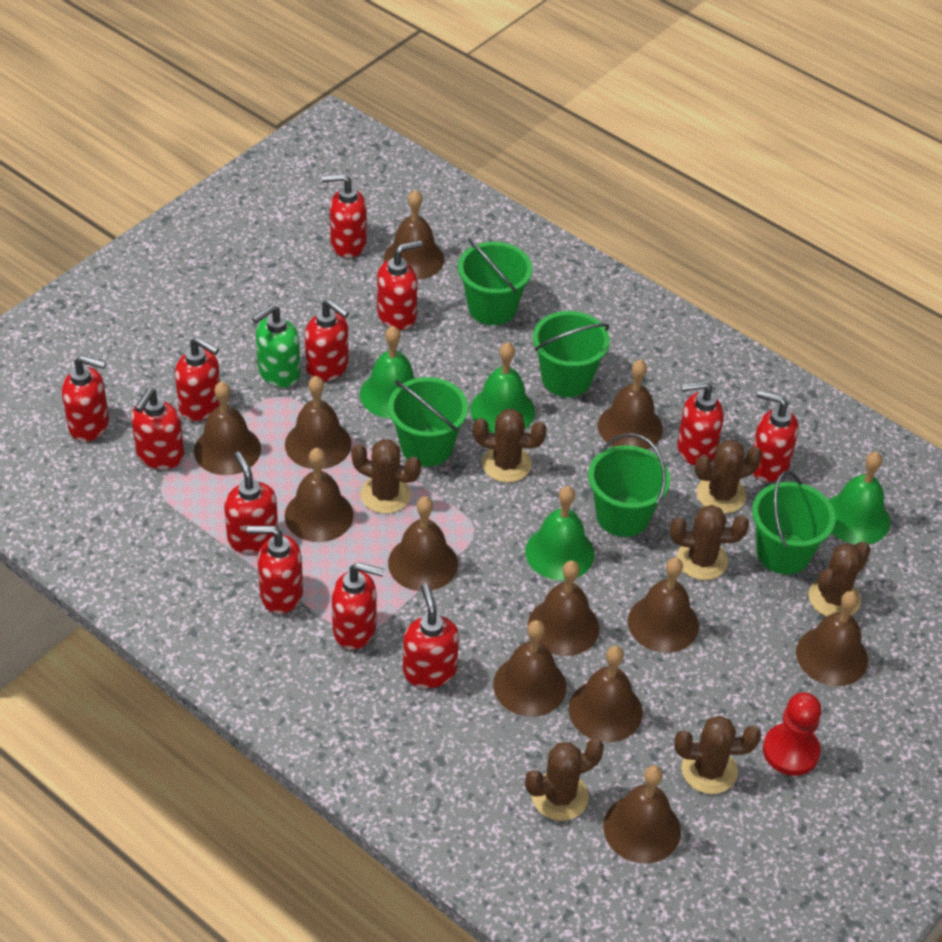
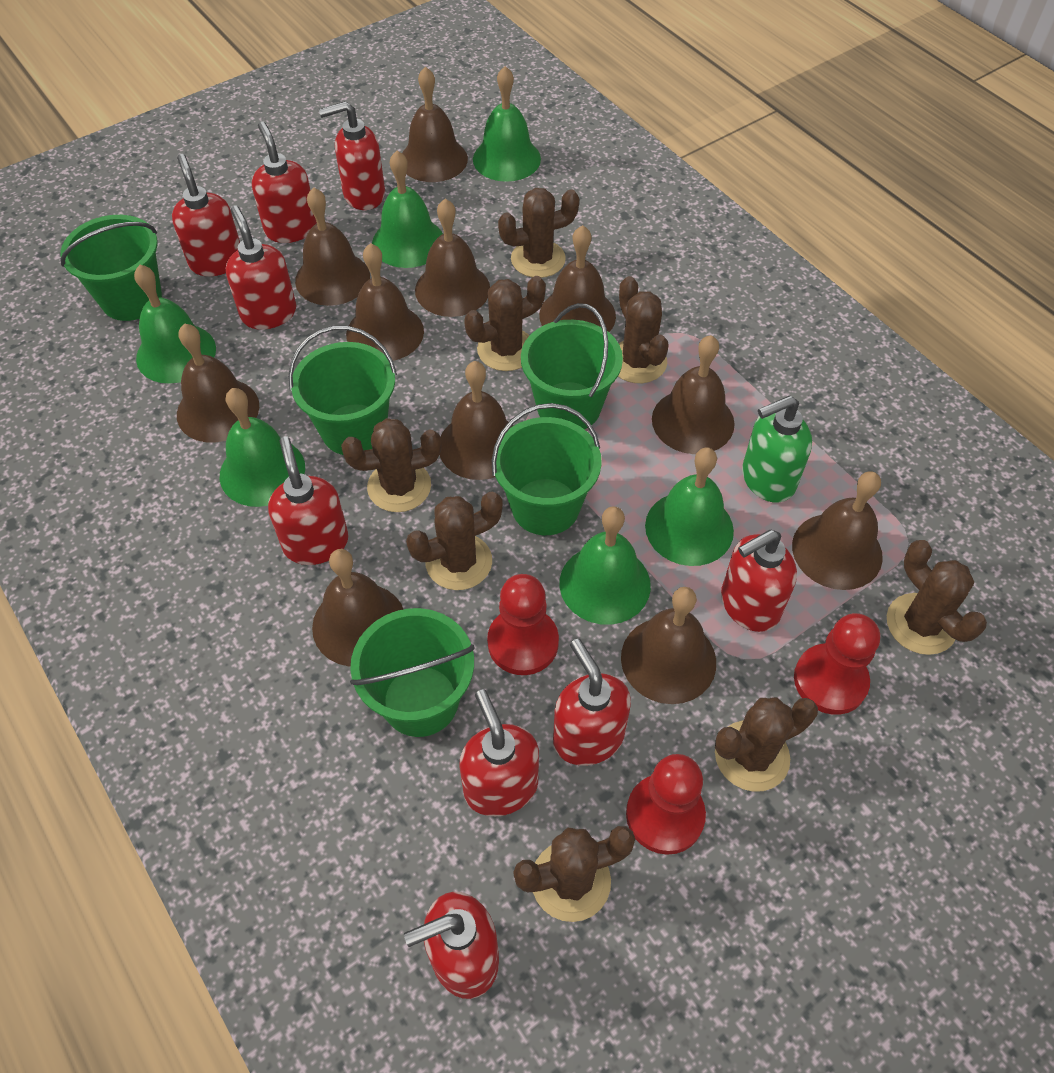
brown bell: 12 -> 11
brown cactus: 7 -> 8
green bell: 4 -> 6
red pawn: 1 -> 3
red soap dispenser: 12 -> 9

